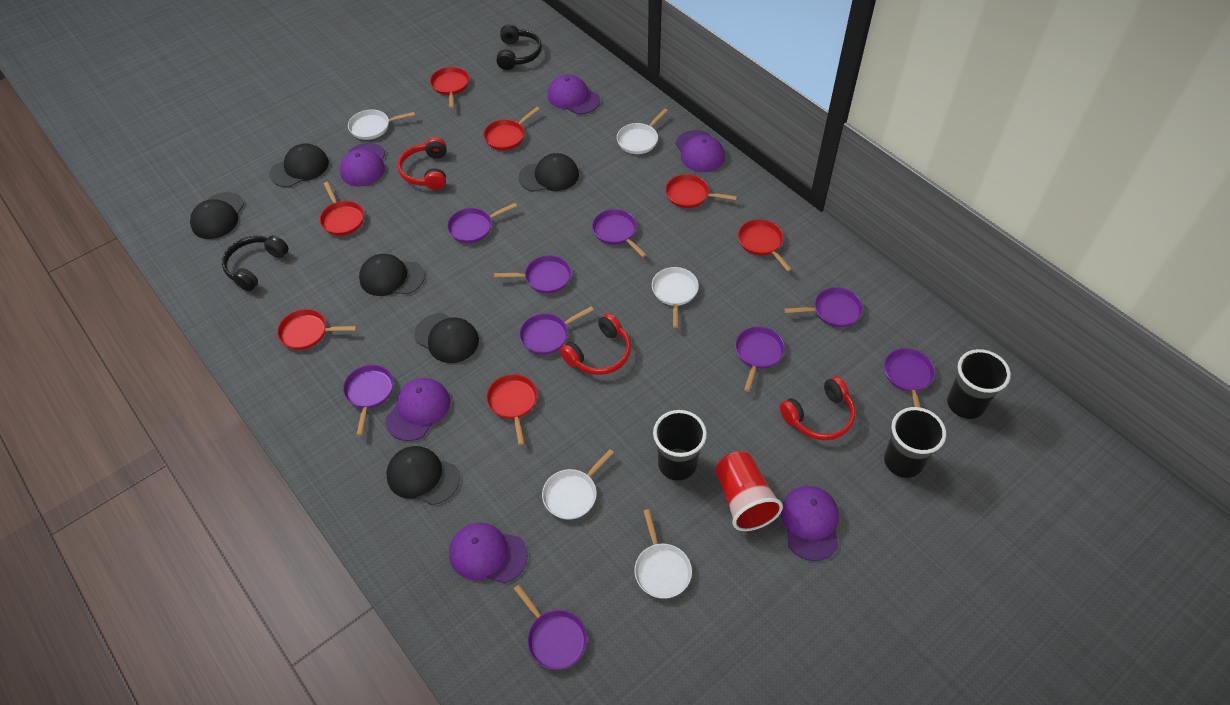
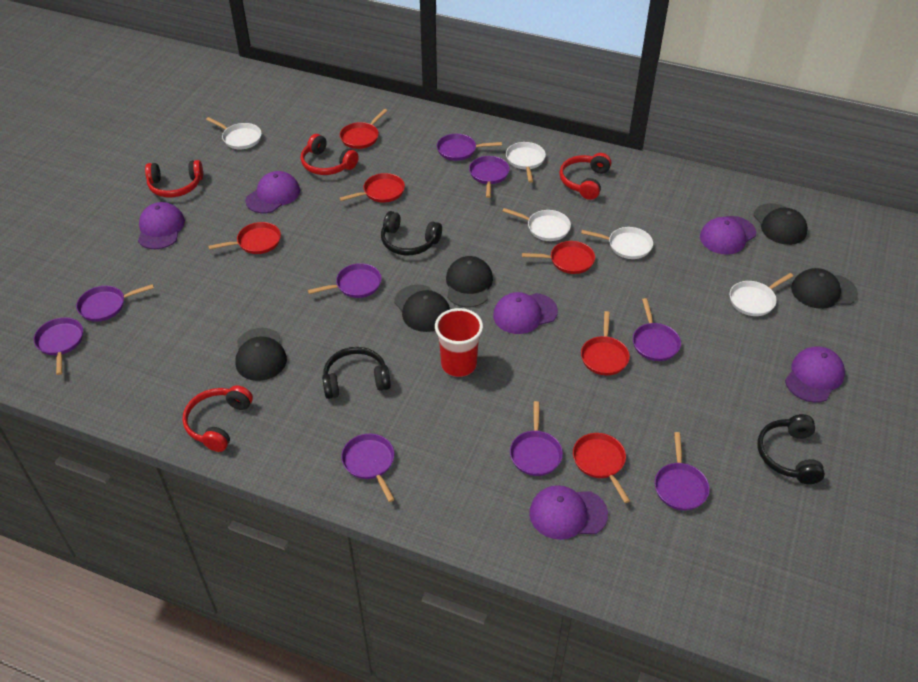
black cap: 6 -> 5
black cup: 3 -> 0
black headphones: 2 -> 3
red headphones: 3 -> 4
red pan: 7 -> 6

